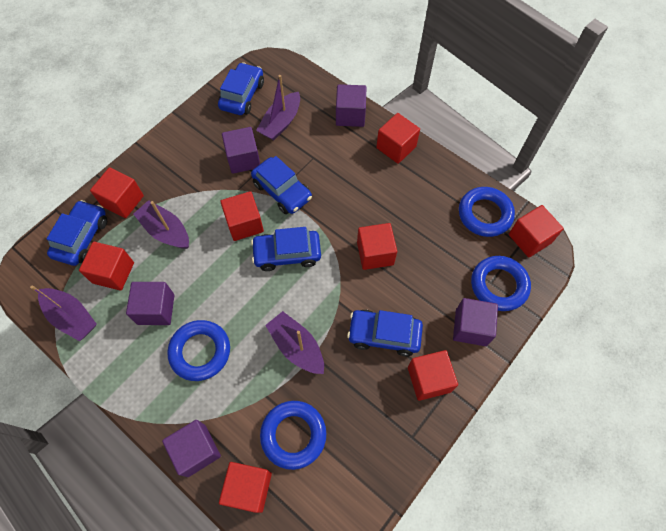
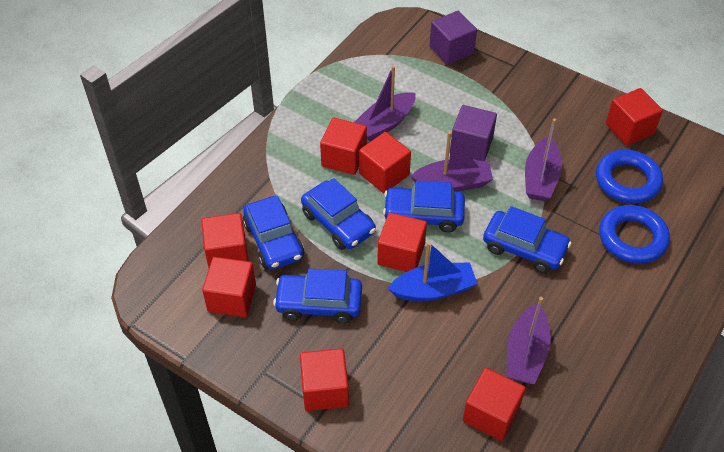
blue boat: 0 -> 1
blue ring: 4 -> 2
purple cube: 5 -> 2

